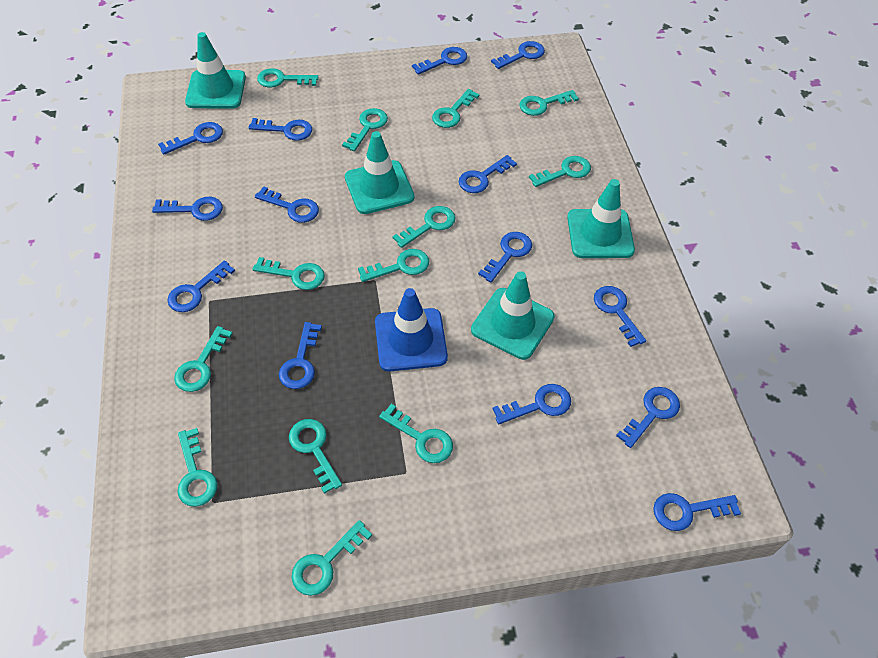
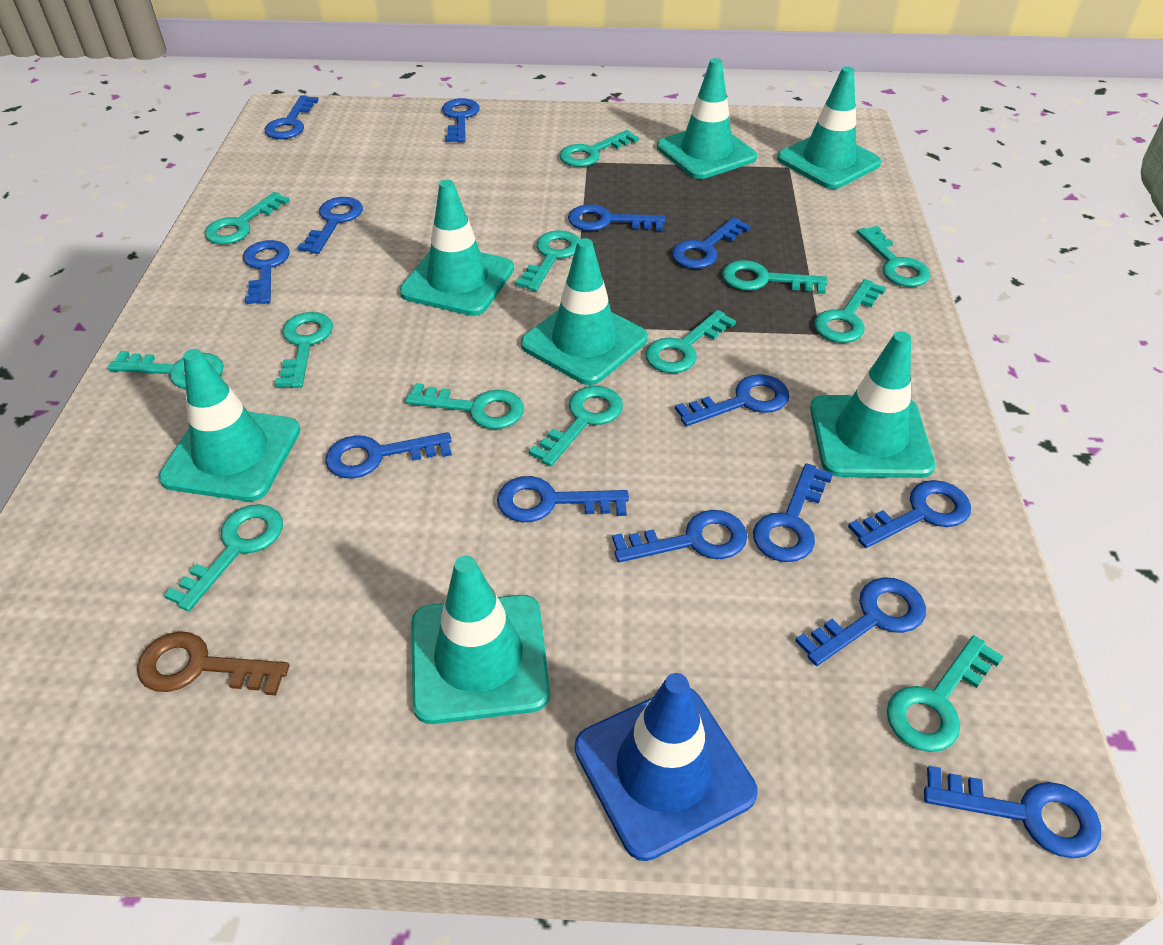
brown key: 0 -> 1
turquoise traffic cone: 4 -> 7

